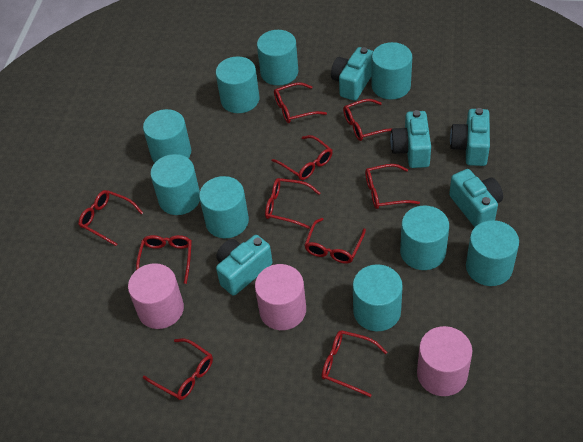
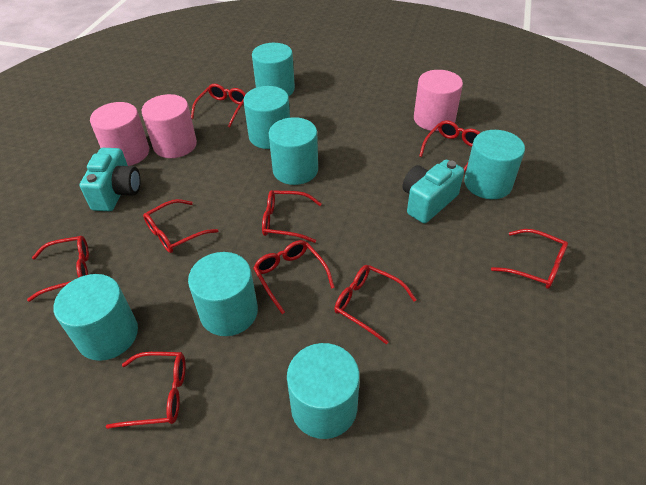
red glasses: 10 -> 9
turquoise camera: 5 -> 2
turquoise cylinder: 9 -> 7

